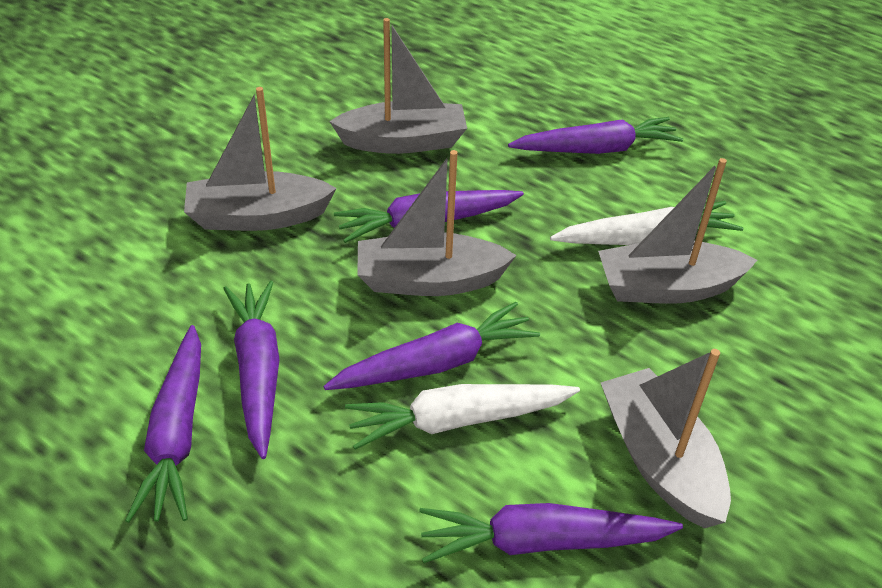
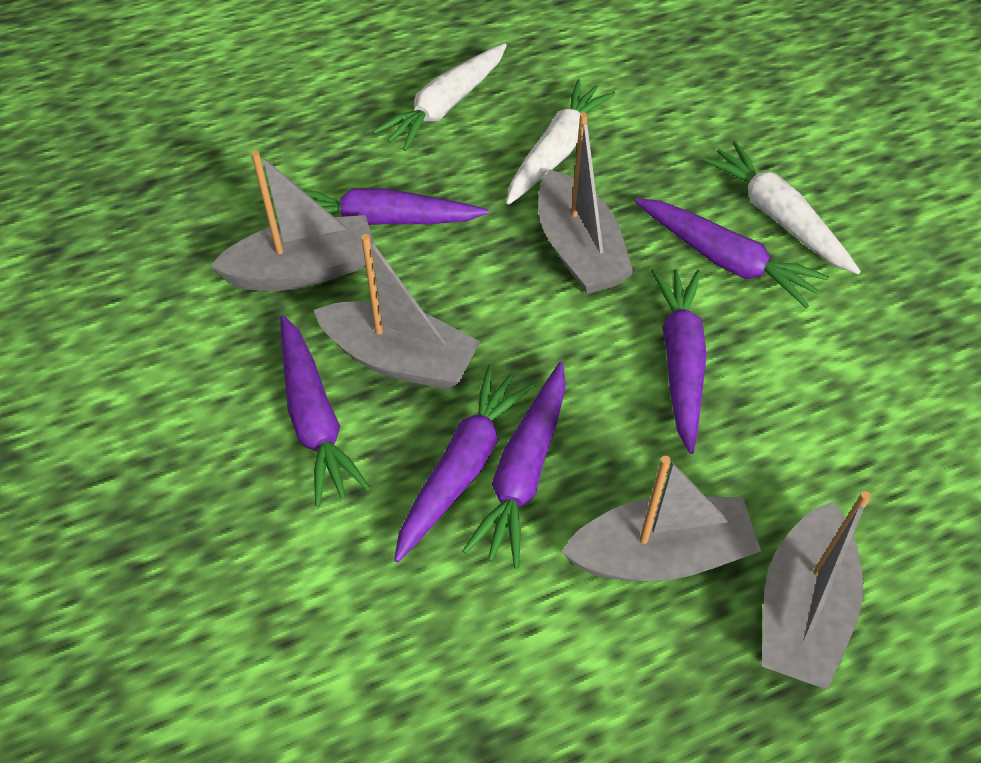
white carrot: 2 -> 3

